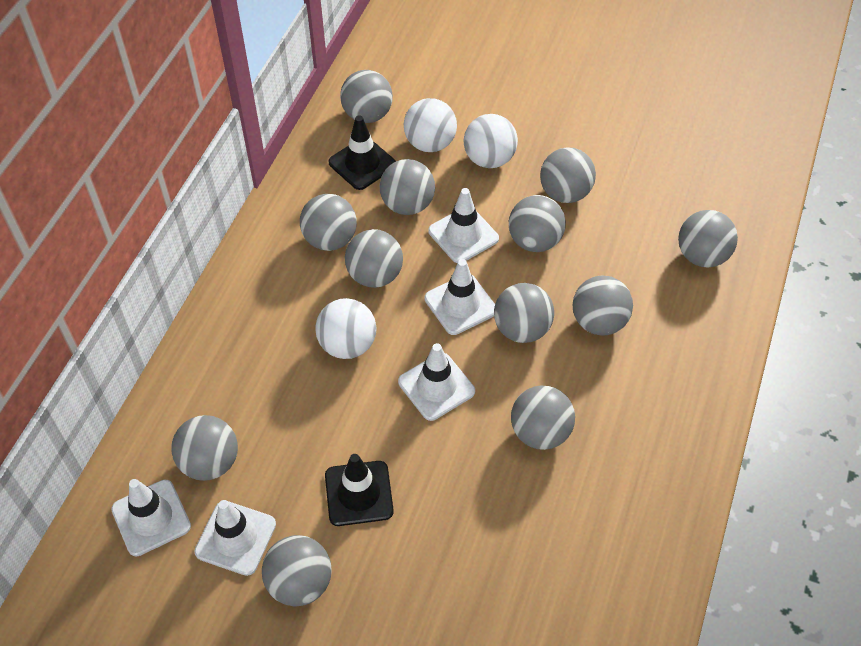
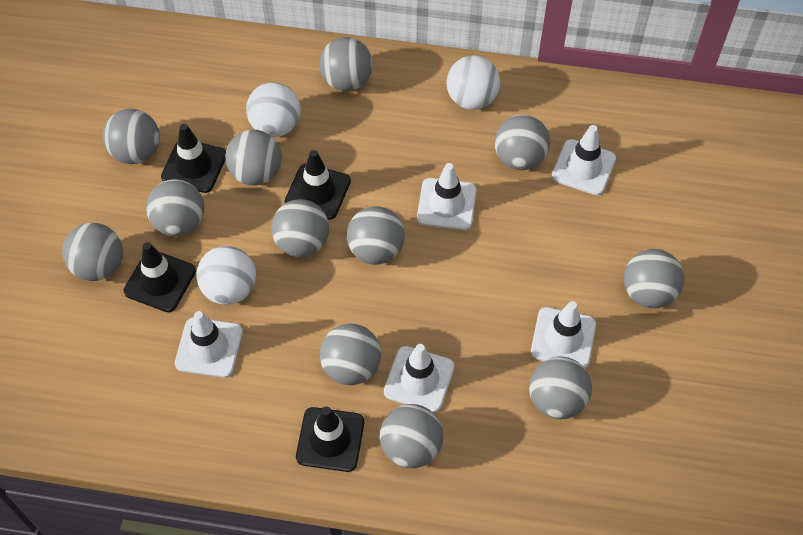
black traffic cone: 2 -> 4

